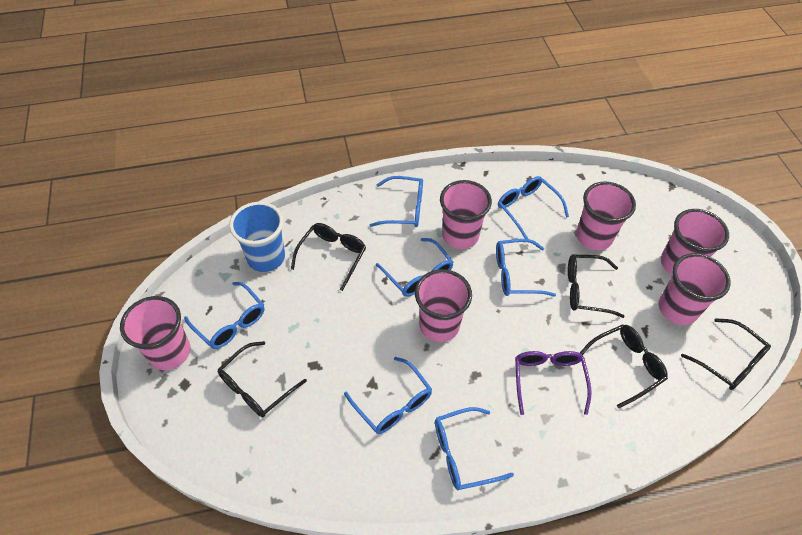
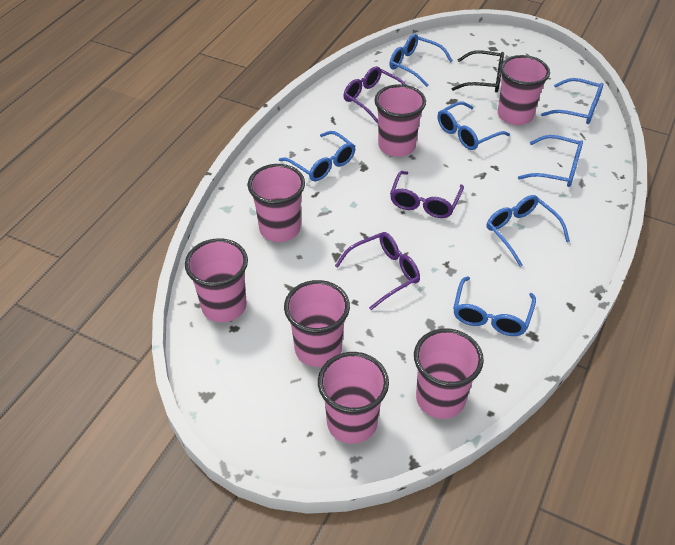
black glasses: 5 -> 1
blue cup: 1 -> 0
pink cup: 6 -> 7
purple glasses: 1 -> 3

